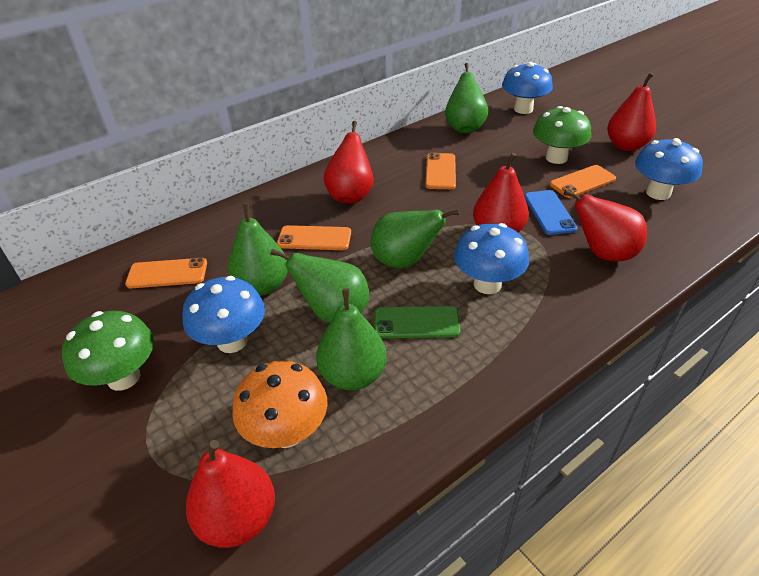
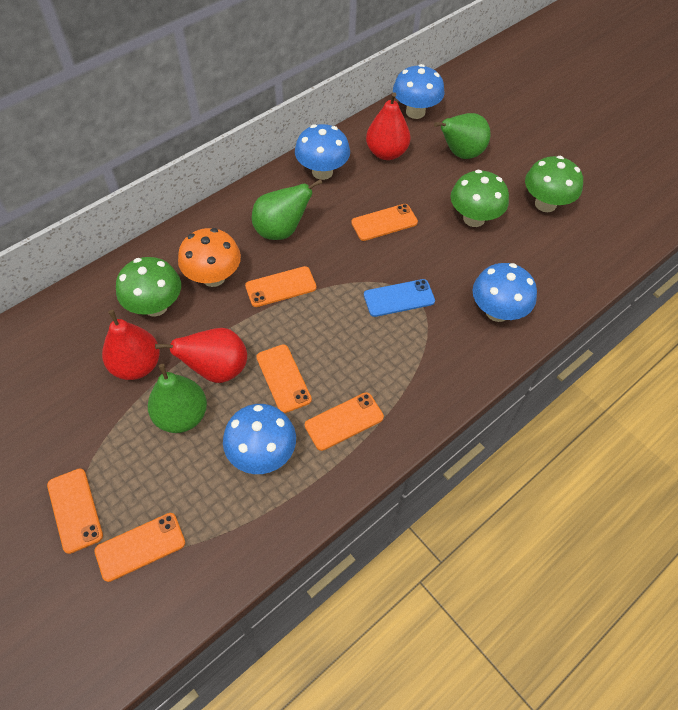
green mushroom: 2 -> 3
green pear: 5 -> 3
green phone: 1 -> 0
orange phone: 4 -> 6
red pear: 5 -> 3

